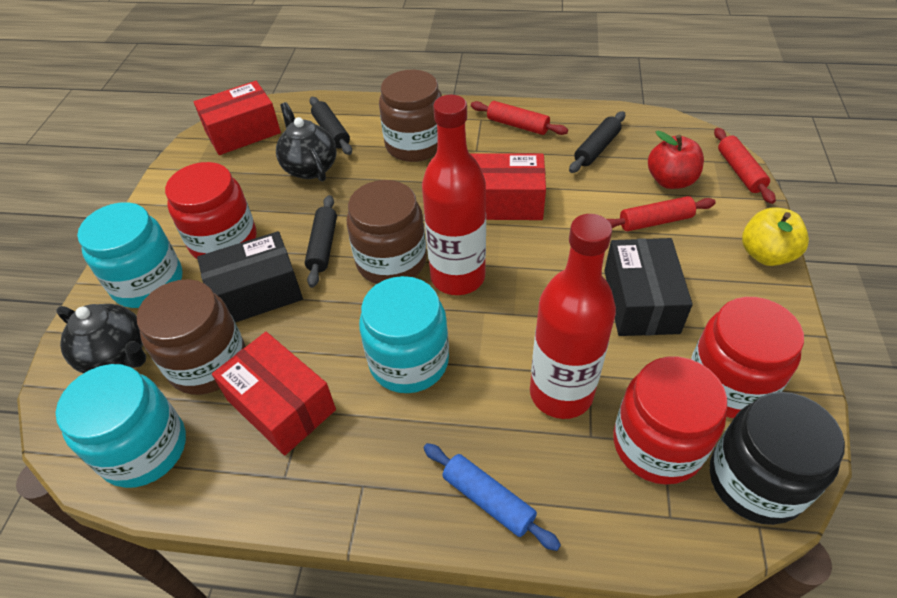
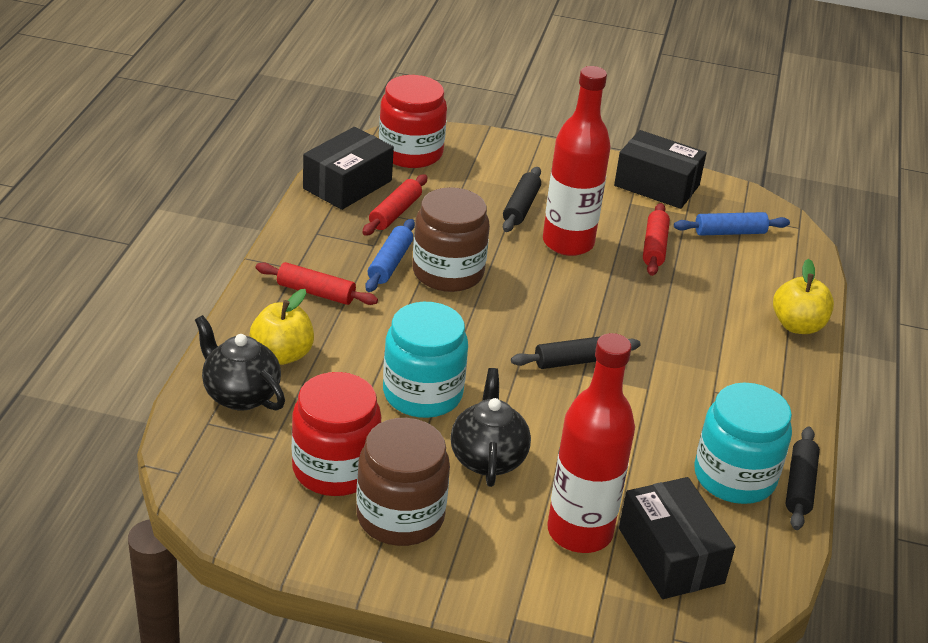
black box: 2 -> 3
black jar: 1 -> 0
blue rolling pin: 1 -> 2
brown jar: 3 -> 2
red apple: 1 -> 0
red box: 3 -> 0
red jar: 3 -> 2
turquoise jar: 3 -> 2
yellow apple: 1 -> 2

